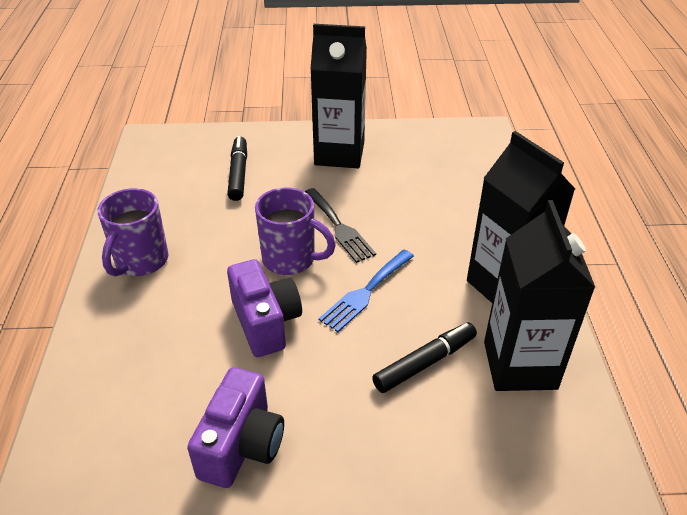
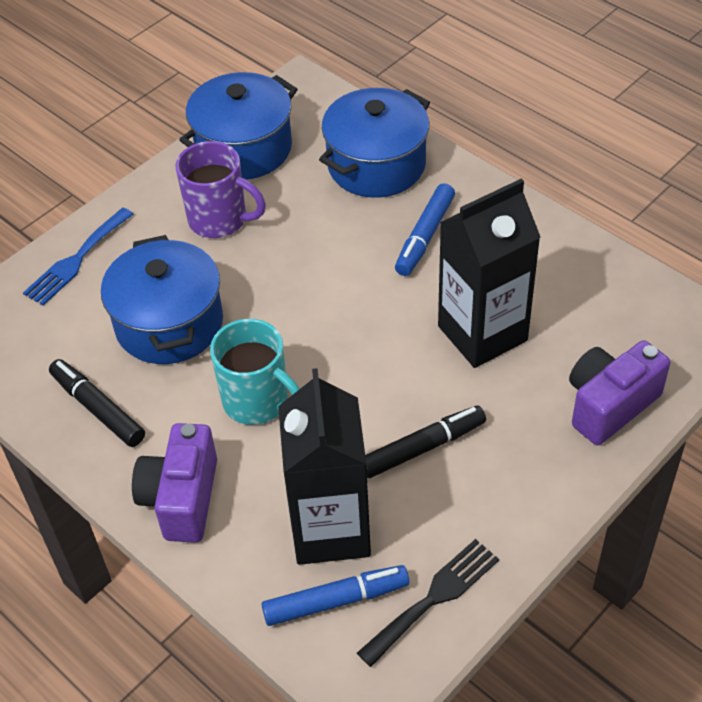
black carton: 3 -> 2
blue marker: 0 -> 2
blue pot: 0 -> 3
purple mug: 2 -> 1
turquoise mug: 0 -> 1

